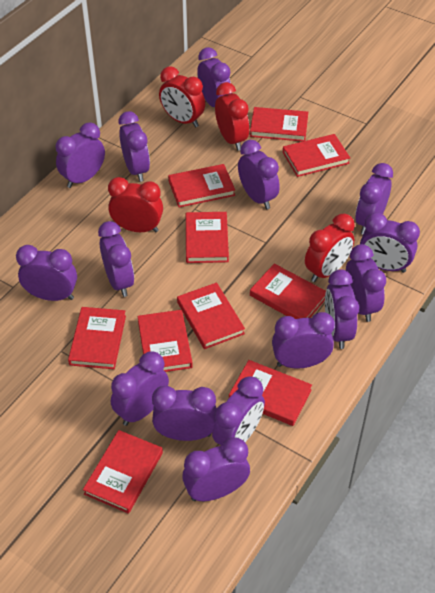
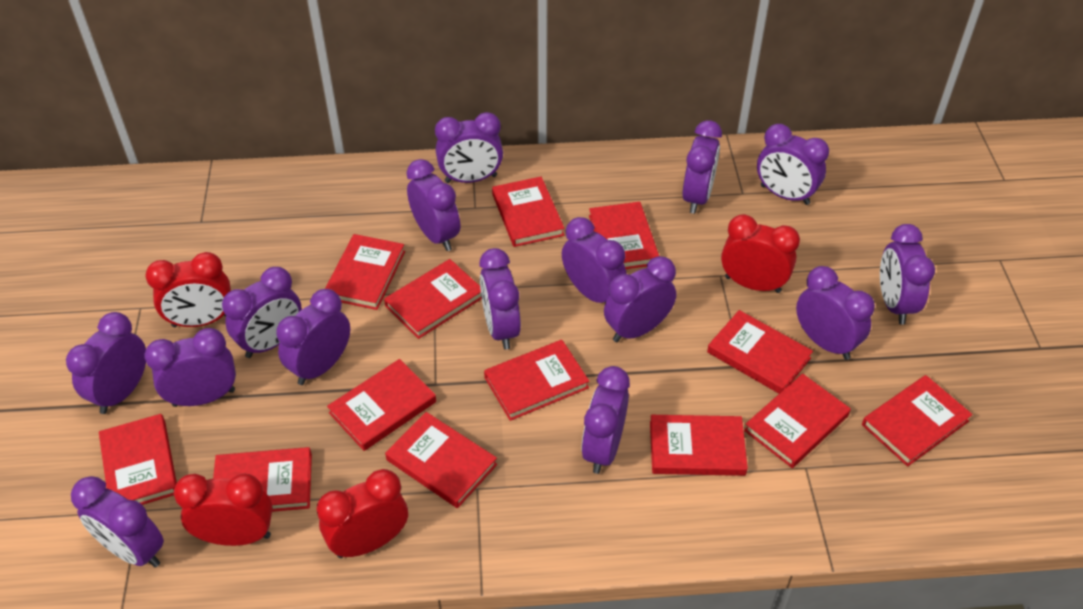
red book: 10 -> 13

